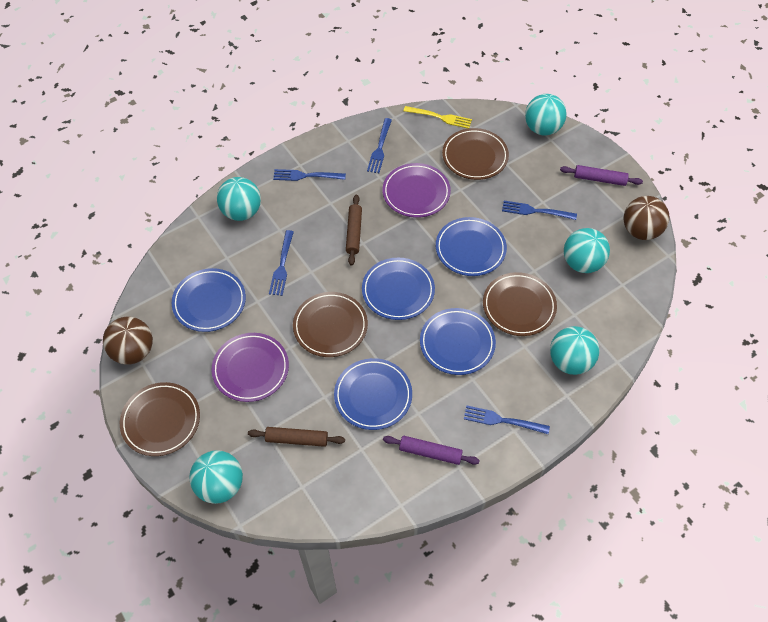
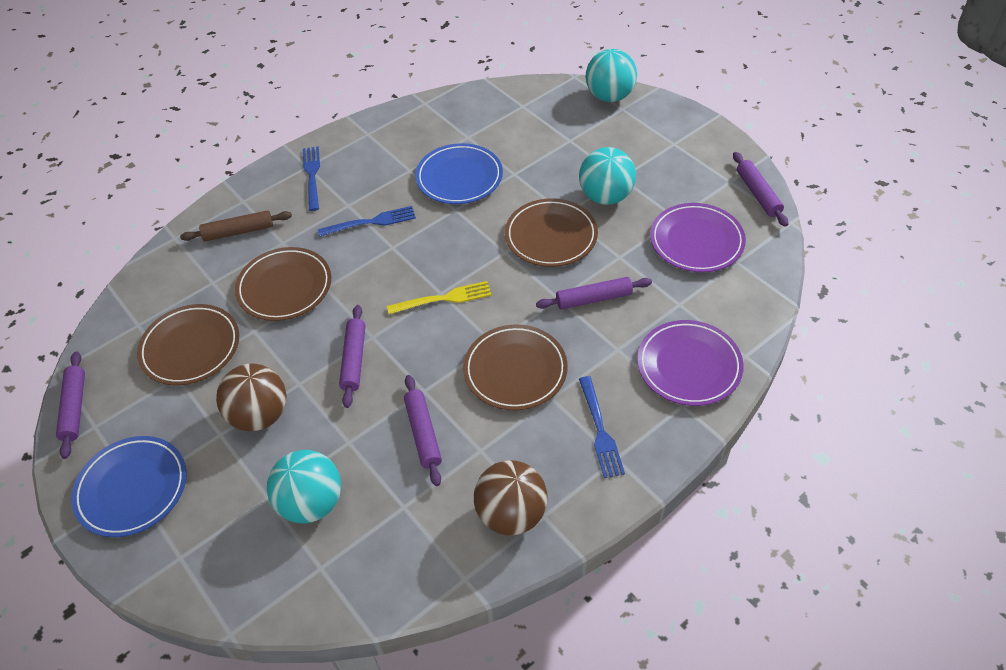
blue fork: 5 -> 3
blue plate: 5 -> 2
brown rolling pin: 2 -> 1
purple rolling pin: 2 -> 5
turquoise ball: 5 -> 3

